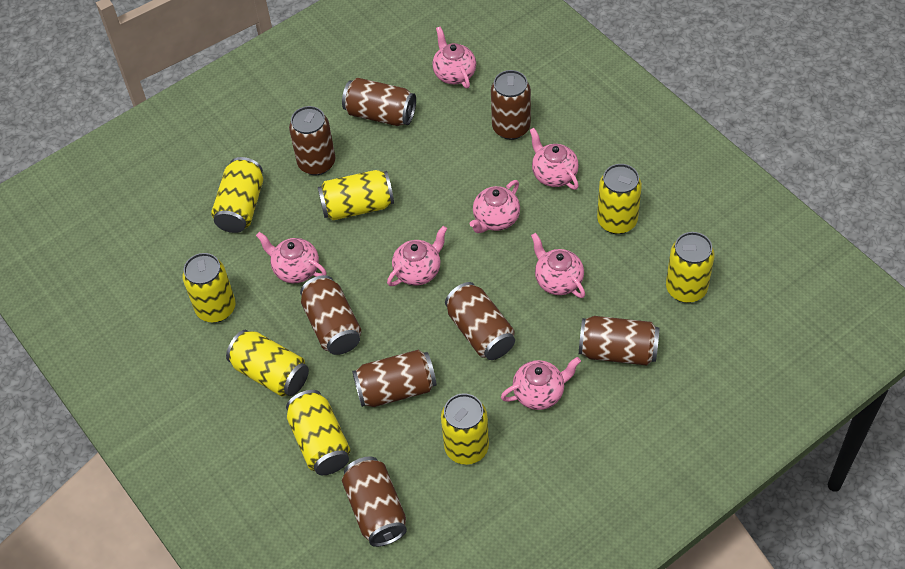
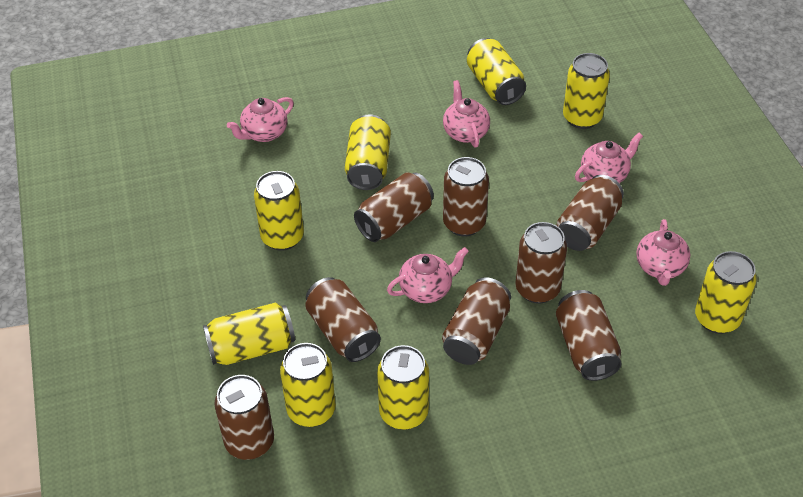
pink teapot: 7 -> 5

